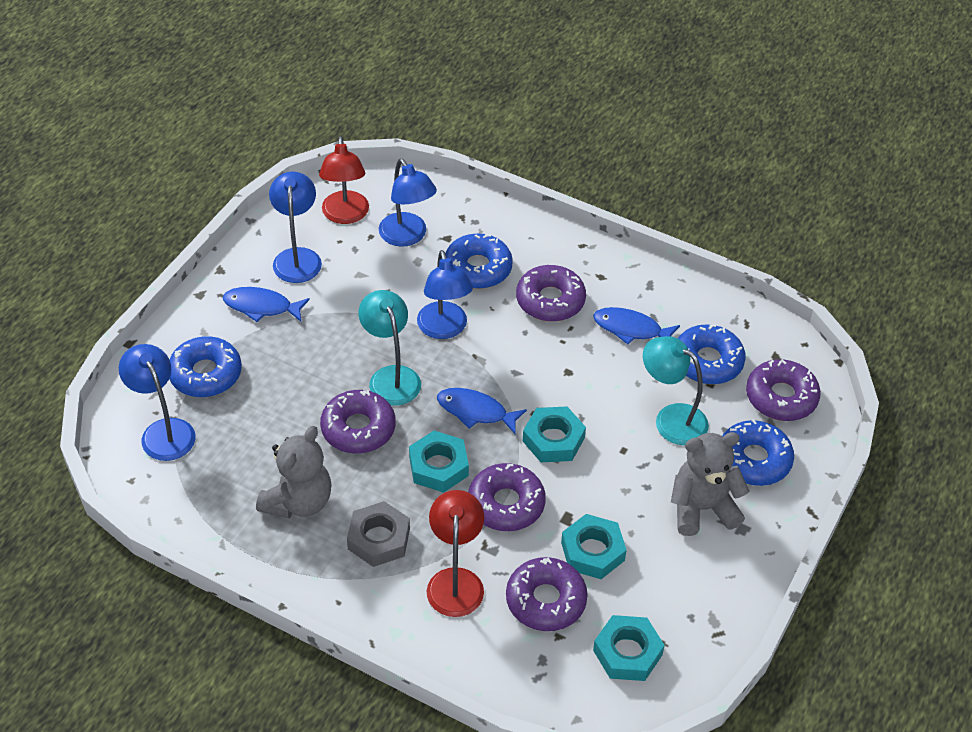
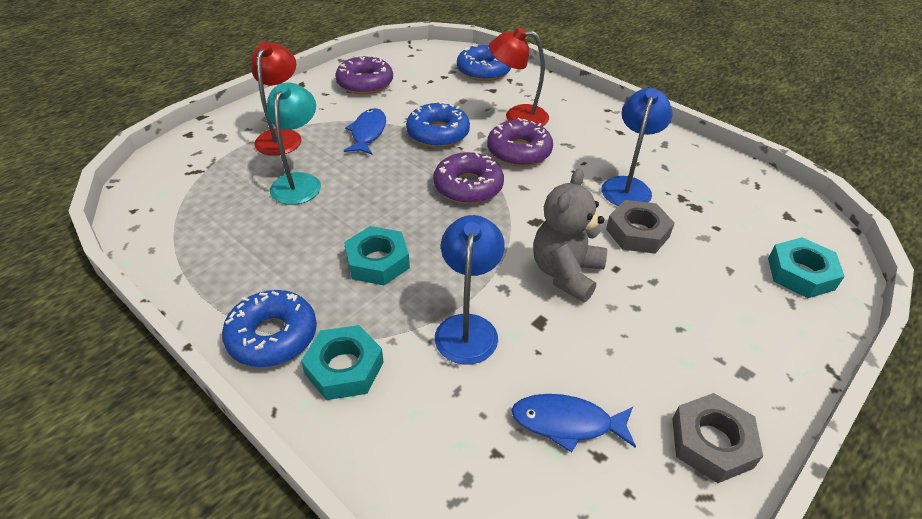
blue donut: 4 -> 3
blue fish: 3 -> 2
blue lamp: 4 -> 2
grey nut: 1 -> 2
grey teddy bear: 2 -> 1
purple donut: 5 -> 3
turquoise lamp: 2 -> 1
turquoise nut: 4 -> 3

